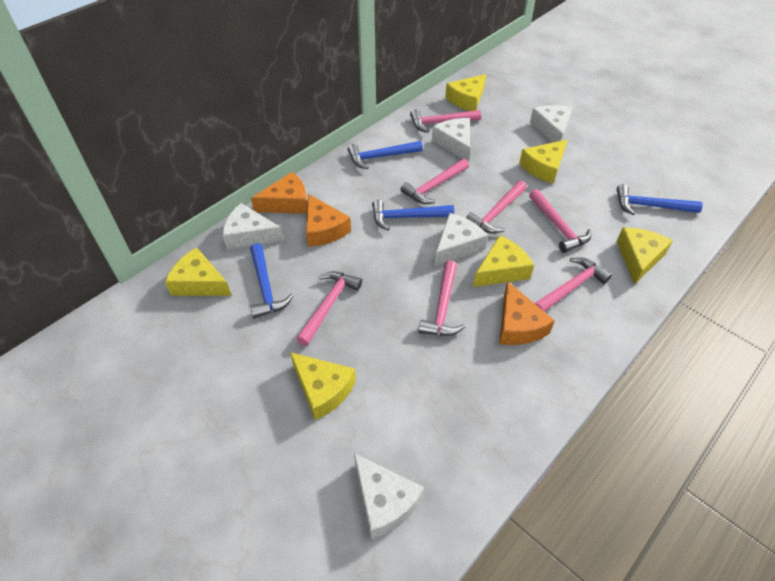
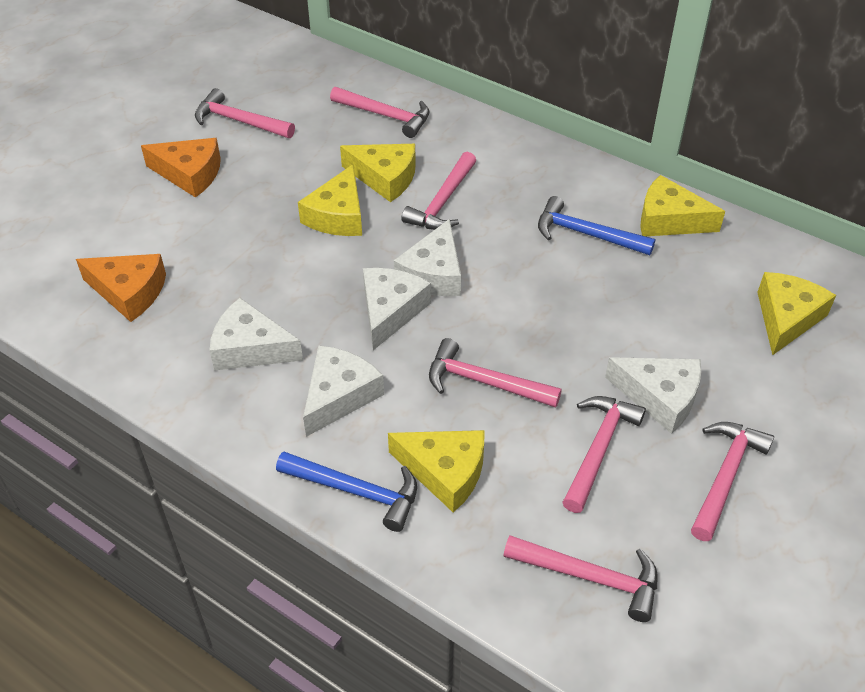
blue hammer: 4 -> 2
orange cheese: 3 -> 2
yellow cheese: 6 -> 5

